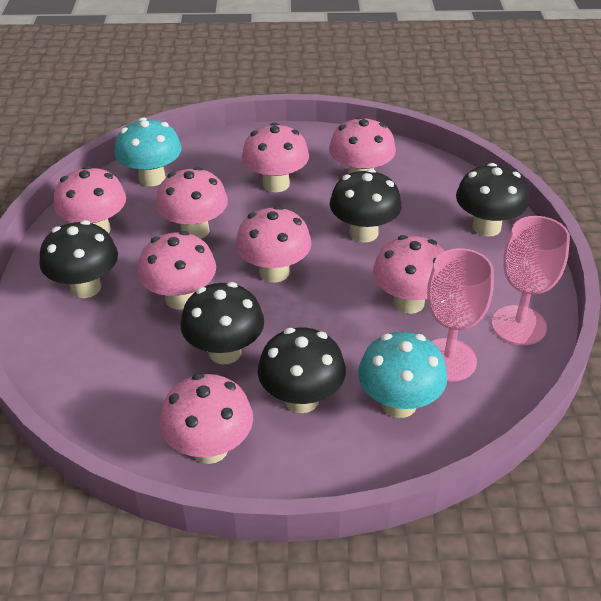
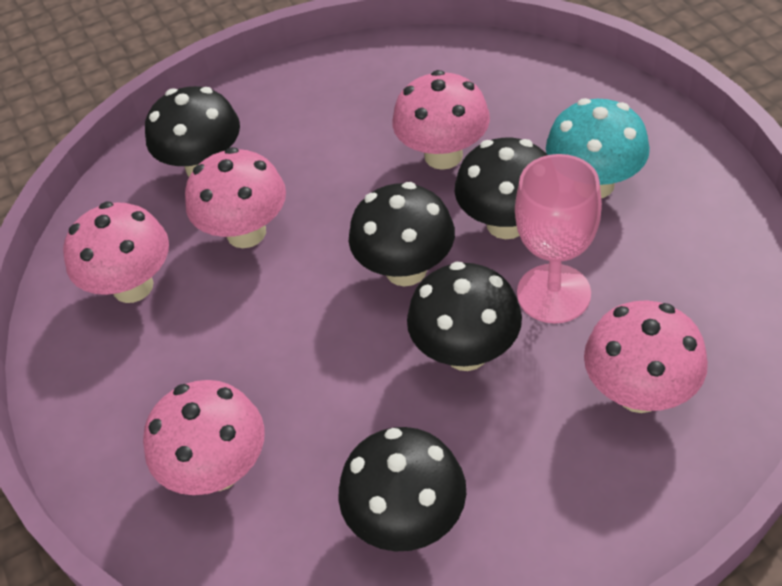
pink goblet: 2 -> 1
pink mushroom: 8 -> 5
turquoise mushroom: 2 -> 1

